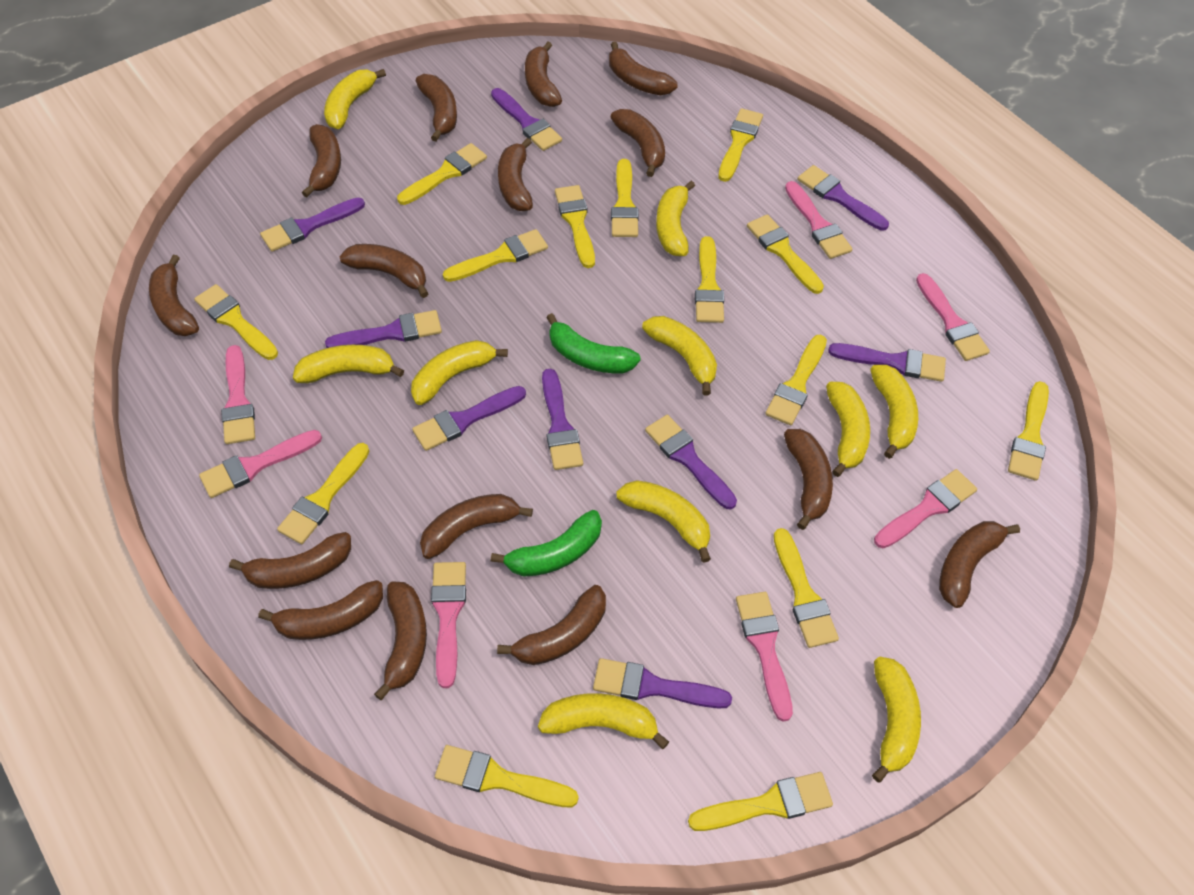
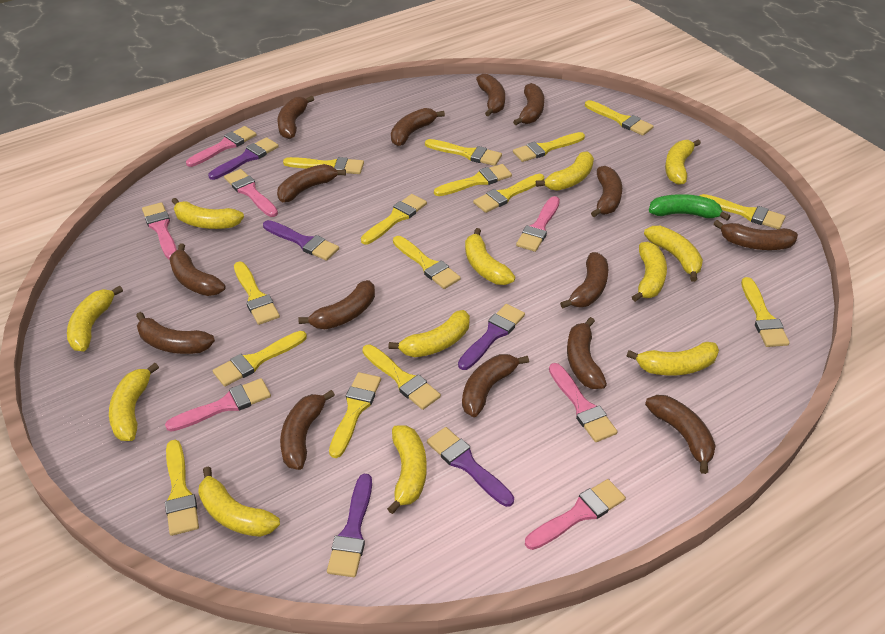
green banana: 2 -> 1
purple brush: 9 -> 5
yellow banana: 10 -> 12
yellow brush: 14 -> 15

